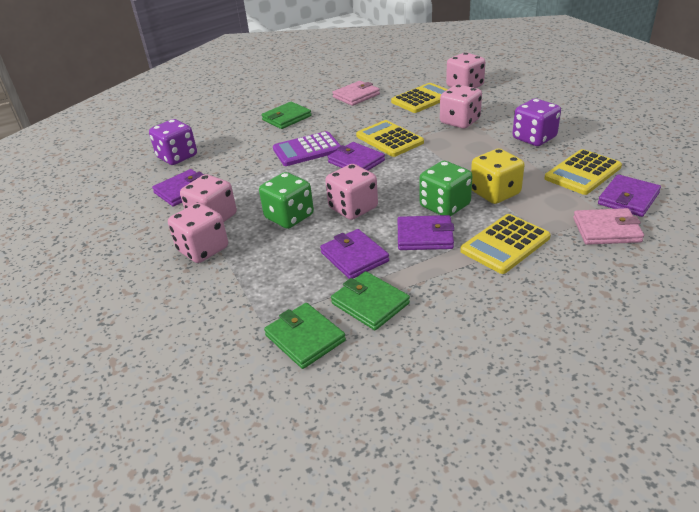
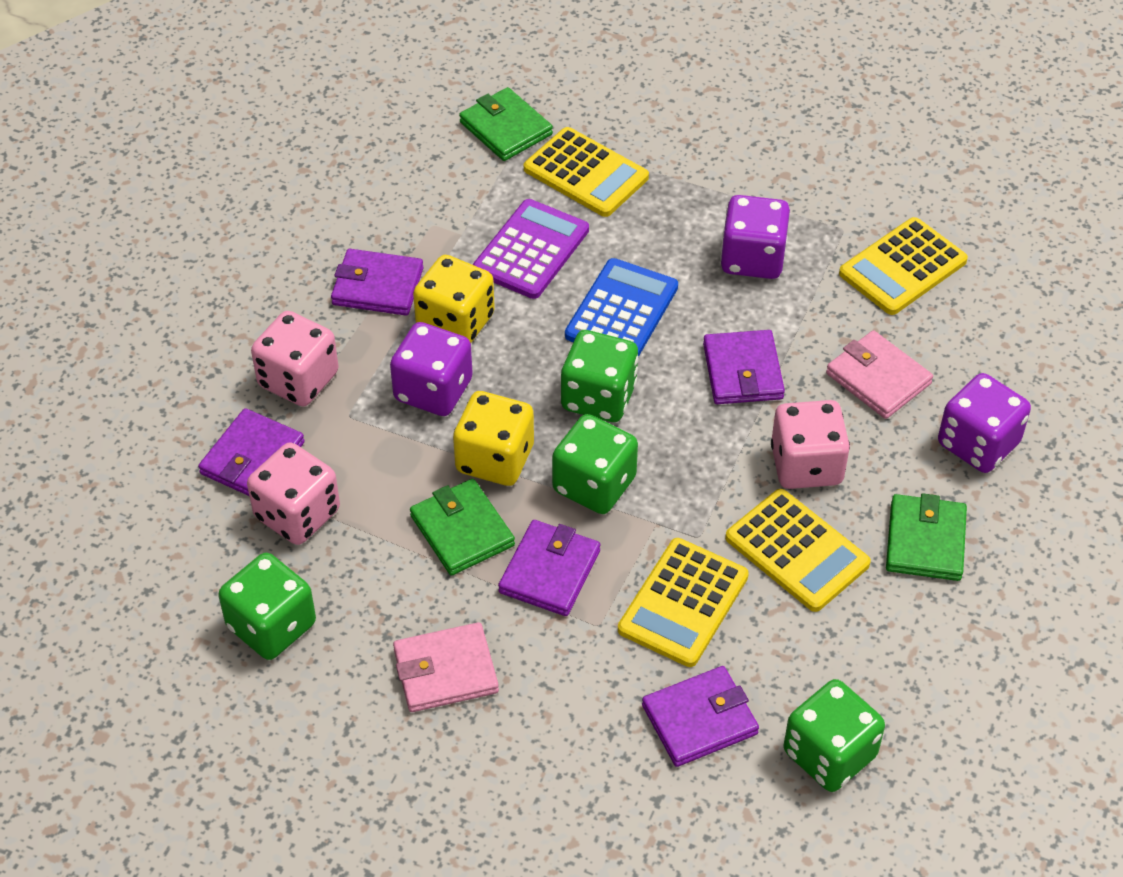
blue calculator: 0 -> 1
green dice: 2 -> 4
pink dice: 5 -> 3
purple dice: 2 -> 3
yellow dice: 1 -> 2

